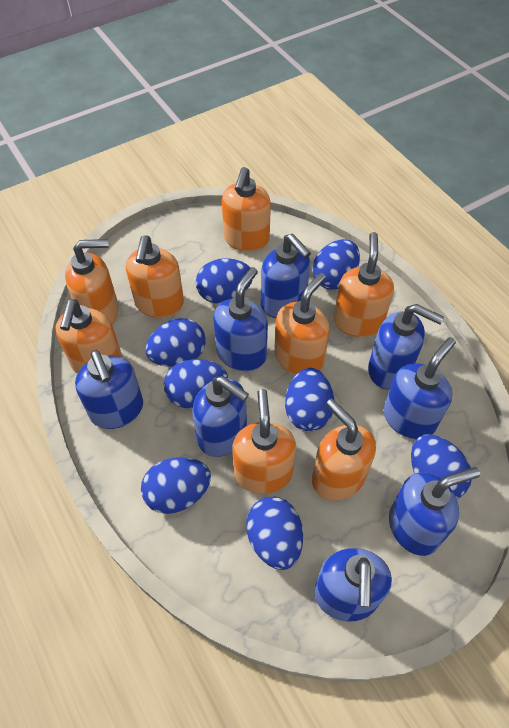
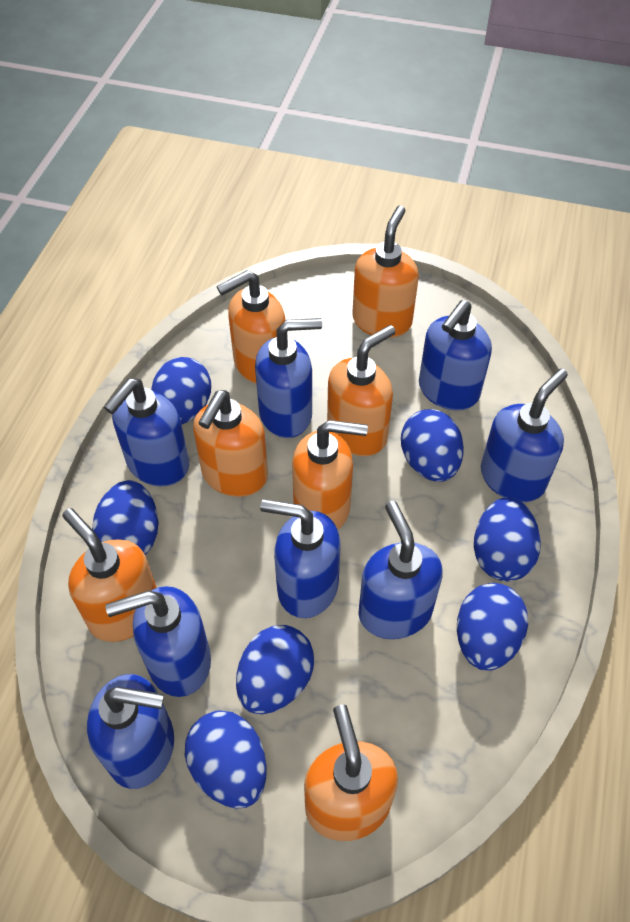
blue egg: 8 -> 7
orange soap dispenser: 8 -> 7

